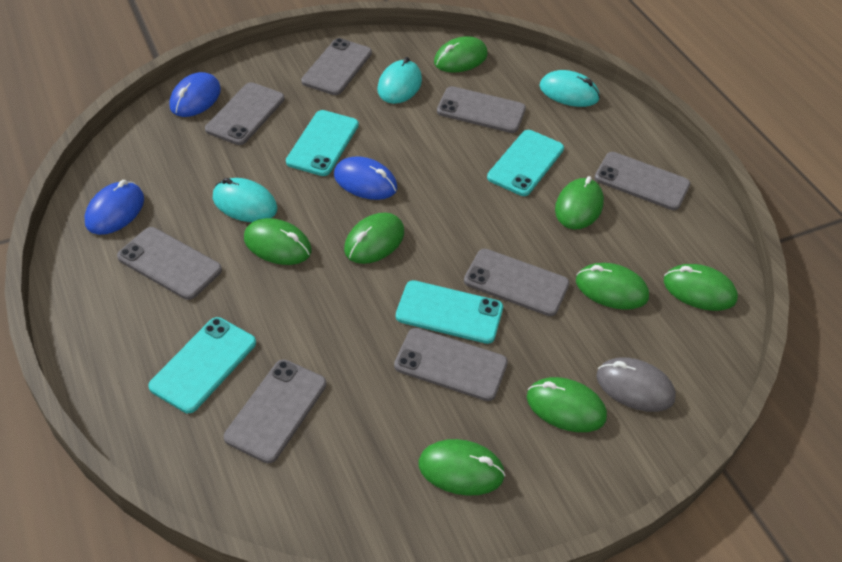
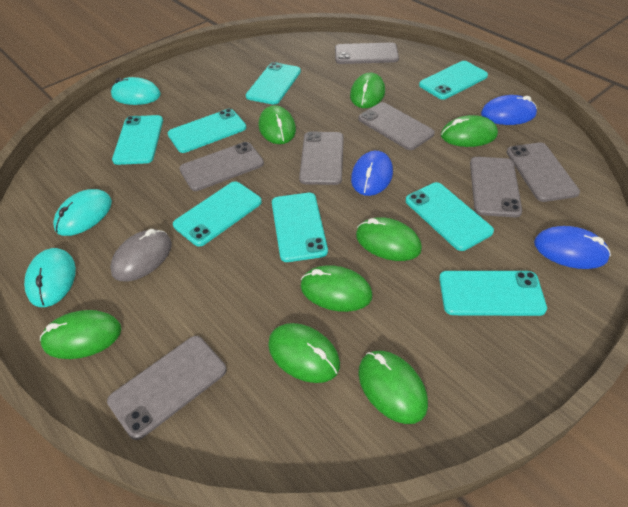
grey phone: 8 -> 7
turquoise phone: 4 -> 8

